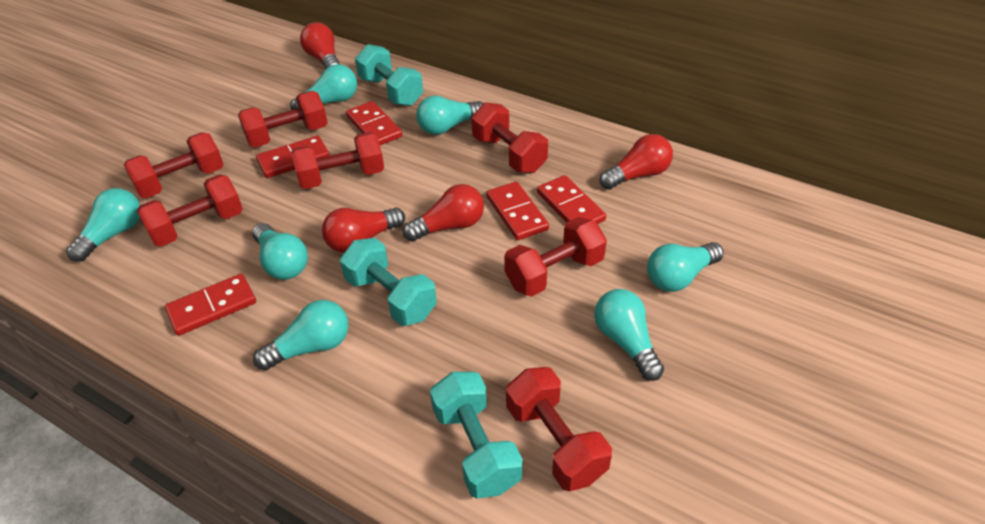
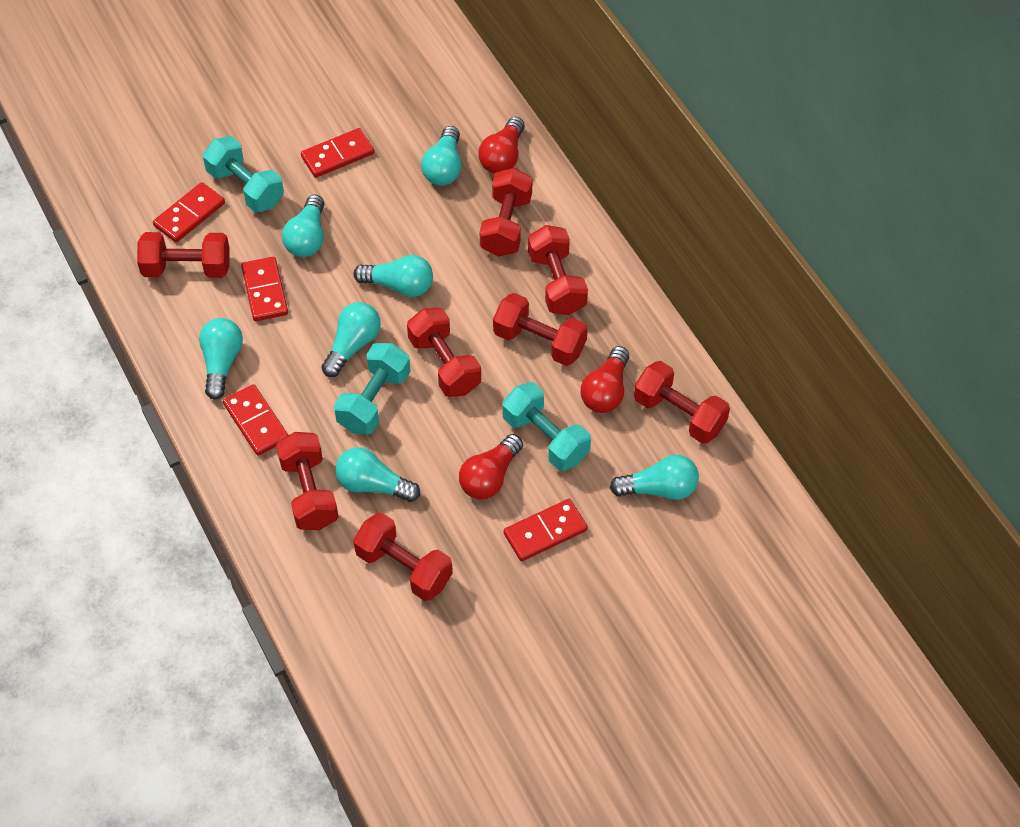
red dumbbell: 7 -> 8
red light bulb: 4 -> 3

